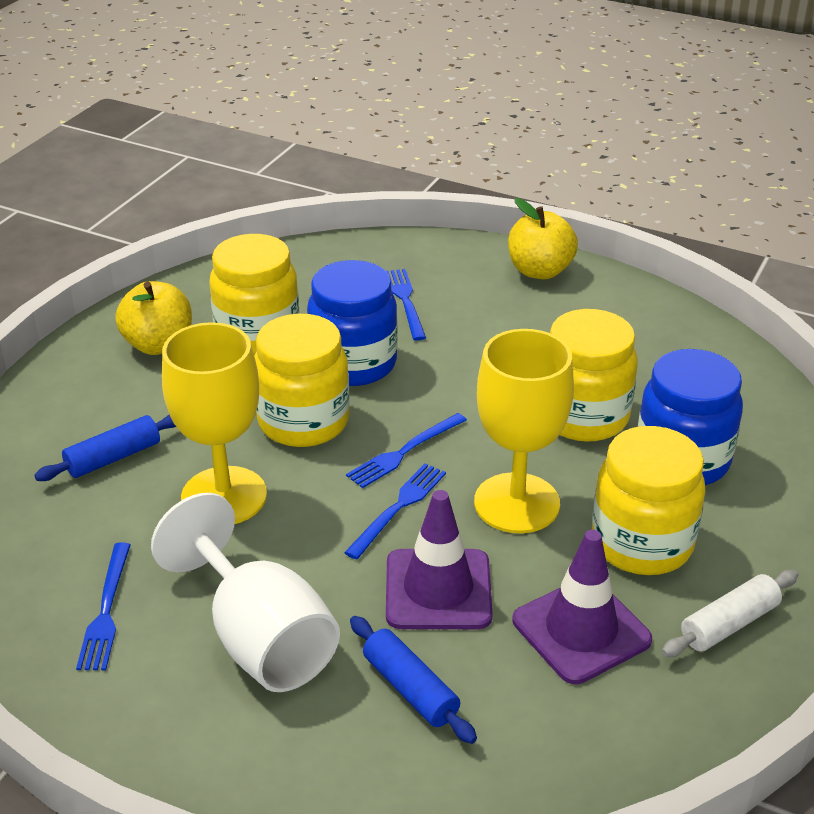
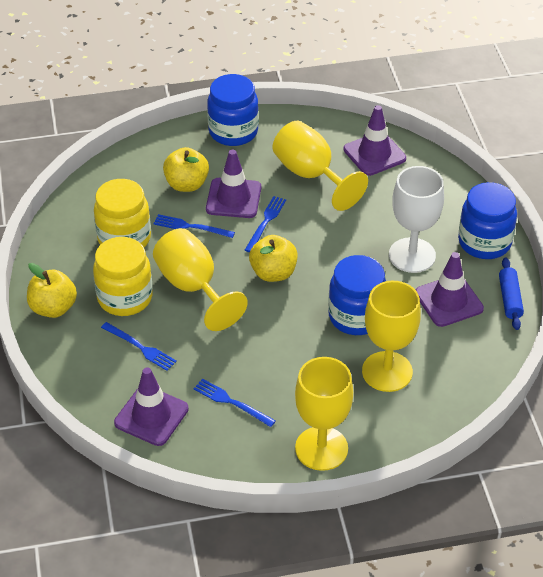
blue jar: 2 -> 3
blue rolling pin: 2 -> 1
purple traffic cone: 2 -> 4
white rolling pin: 1 -> 0
yellow apple: 2 -> 3
yellow goblet: 2 -> 4
yellow jar: 4 -> 2

